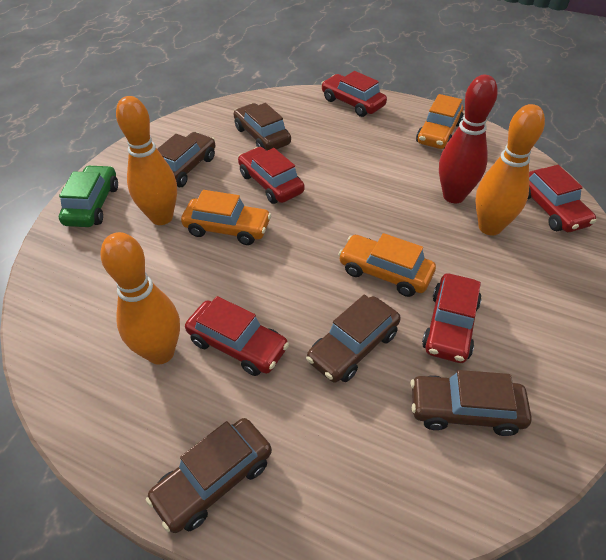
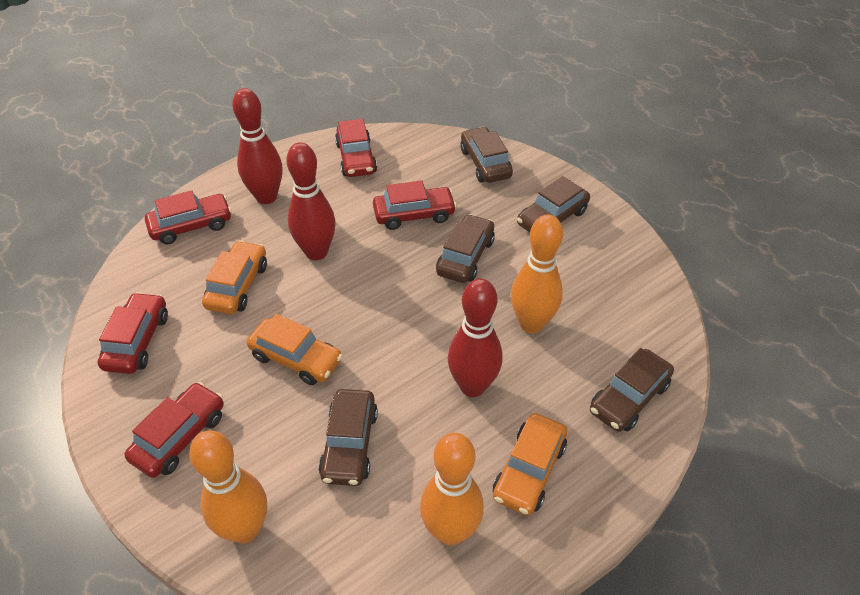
green car: 1 -> 0
red bowling pin: 1 -> 3

